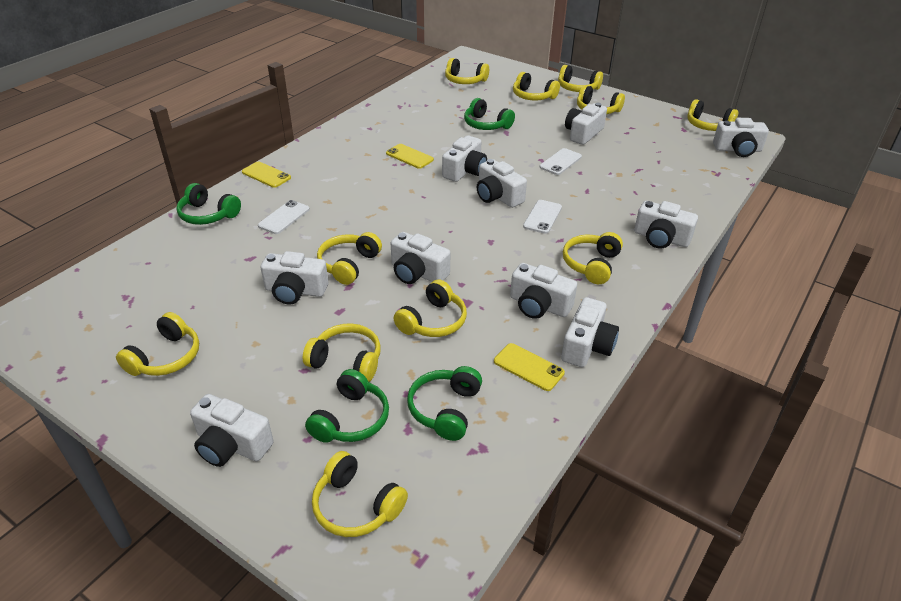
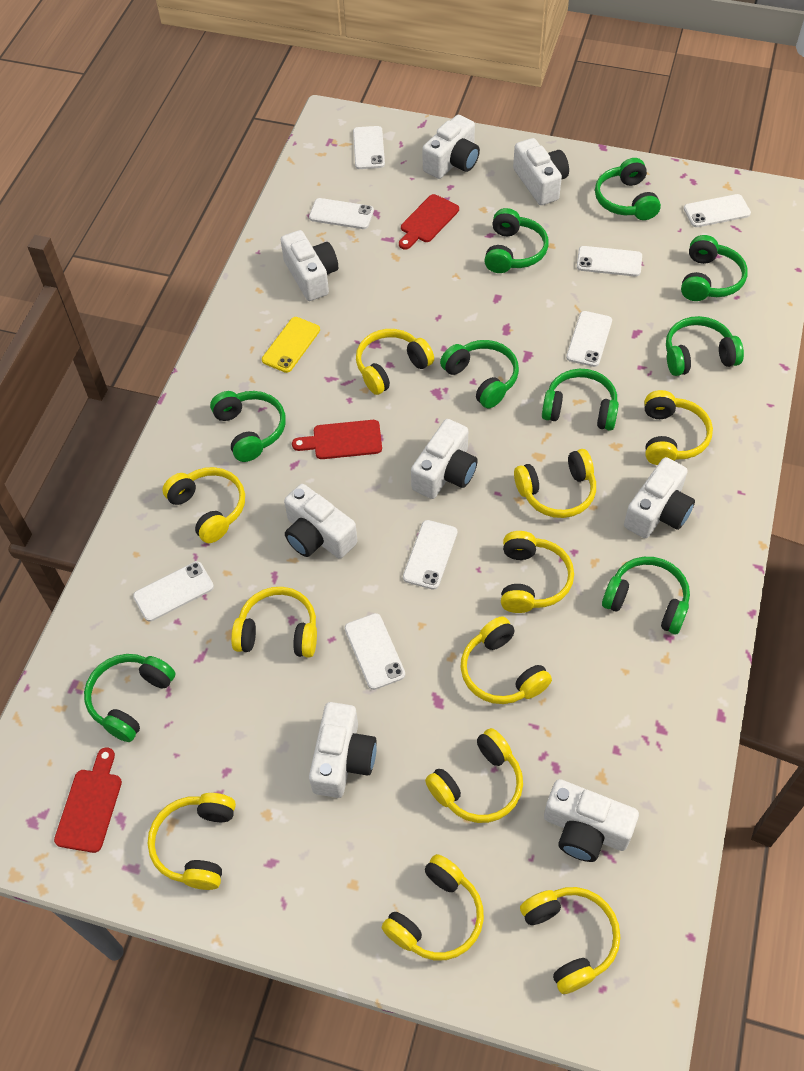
green headphones: 4 -> 9
red cutting board: 0 -> 3
white camera: 10 -> 8
white phone: 3 -> 8
yellow phone: 3 -> 1

